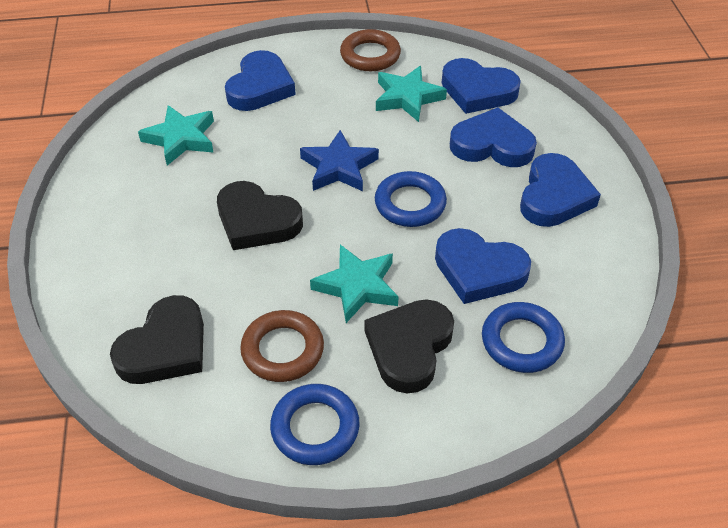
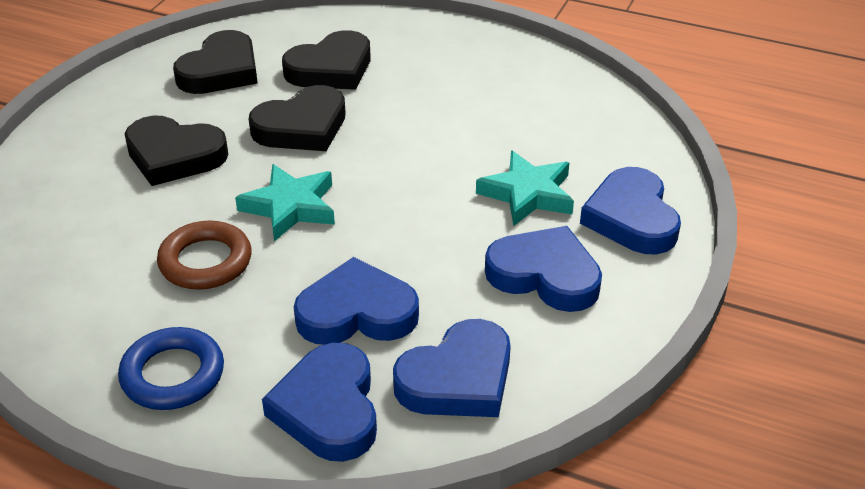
black heart: 3 -> 4
blue ring: 3 -> 1
blue star: 1 -> 0
brown ring: 2 -> 1
turquoise star: 3 -> 2

